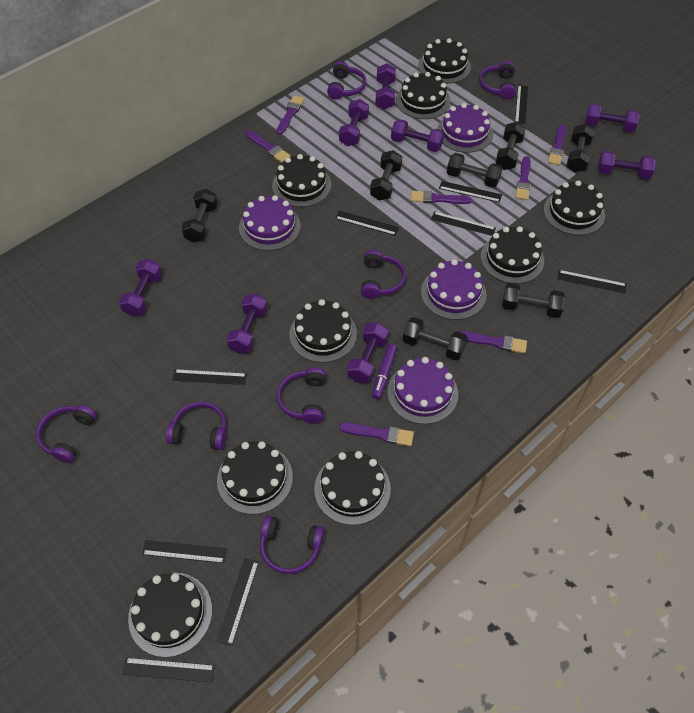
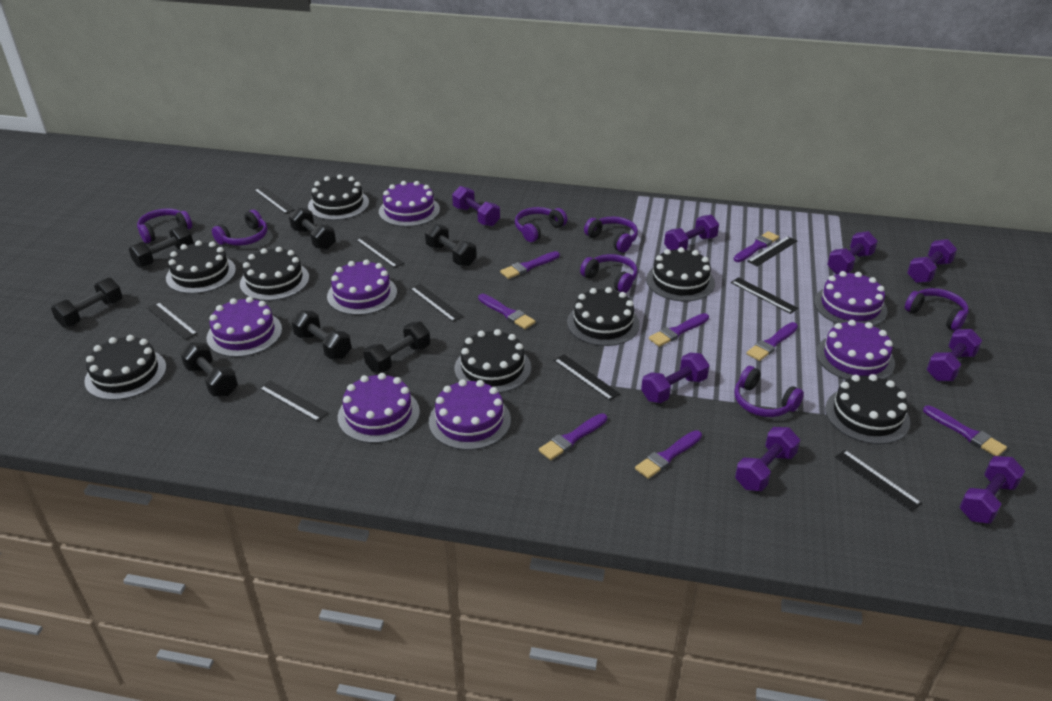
black cake: 9 -> 8
purple brush: 7 -> 8
purple cake: 4 -> 7
purple marker: 1 -> 0

